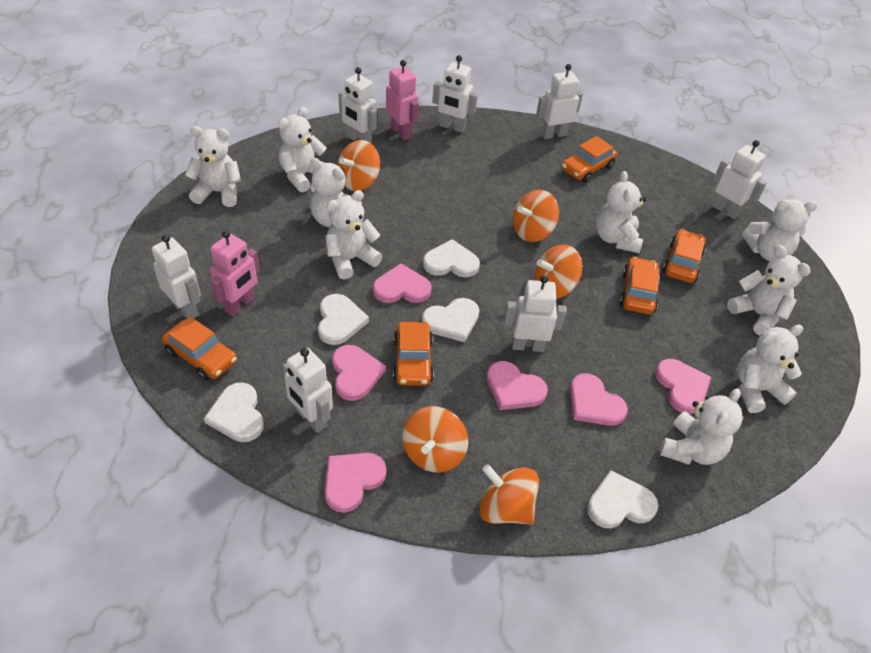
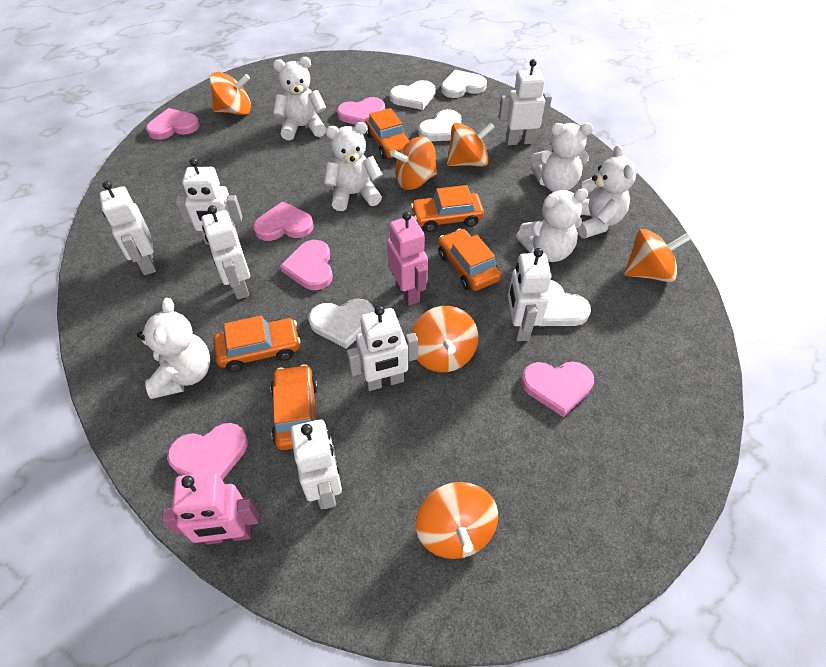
orange spinning top: 5 -> 6
white teddy bear: 9 -> 6

